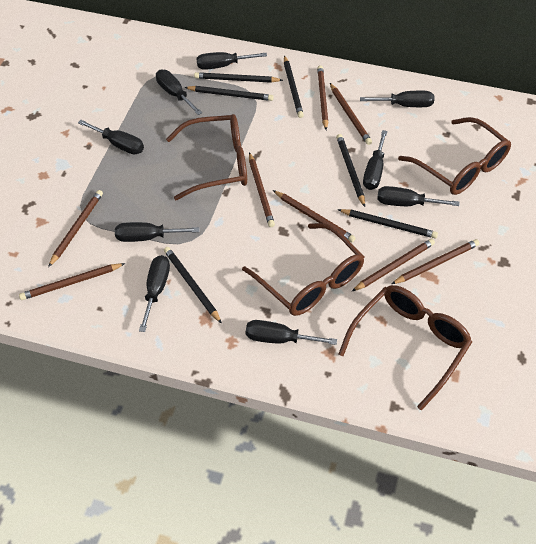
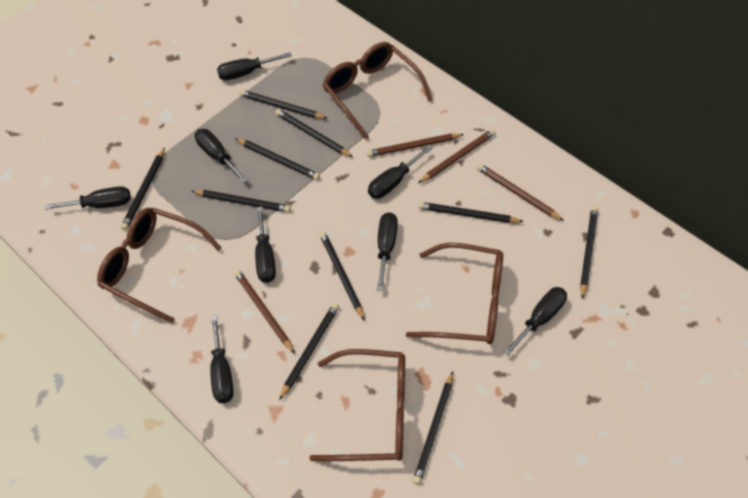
black pencil: 6 -> 10
black screwdriver: 9 -> 8
brown pencil: 8 -> 4

